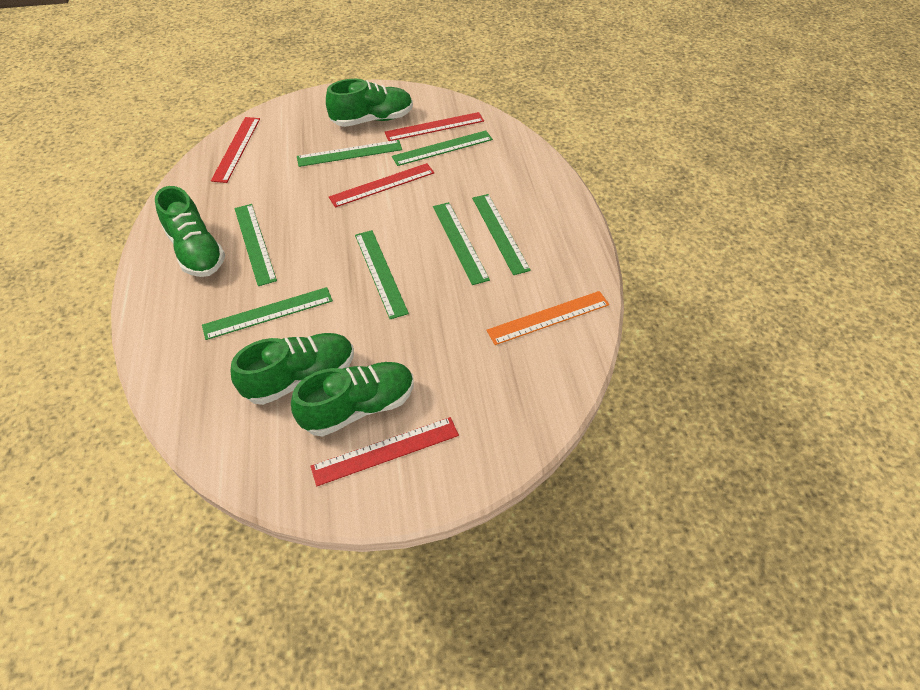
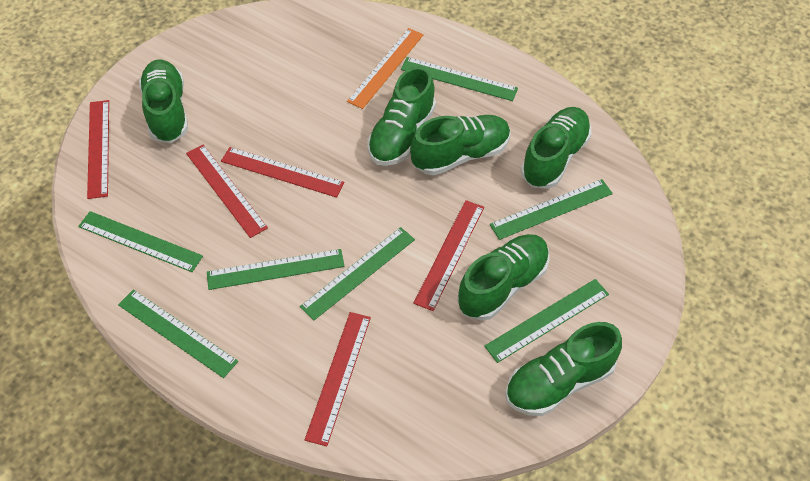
green shoe: 4 -> 6
red ruler: 4 -> 5

